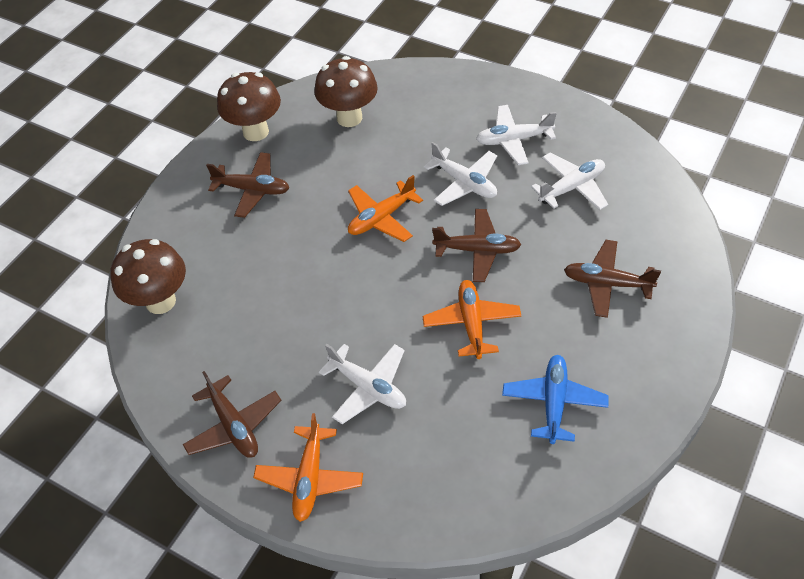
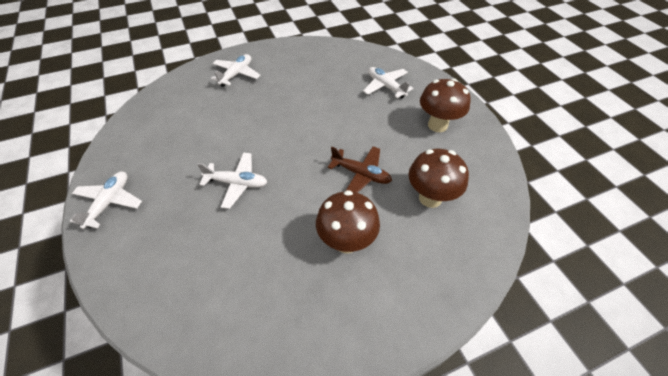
blue plane: 1 -> 0
brown plane: 4 -> 1
orange plane: 3 -> 0

